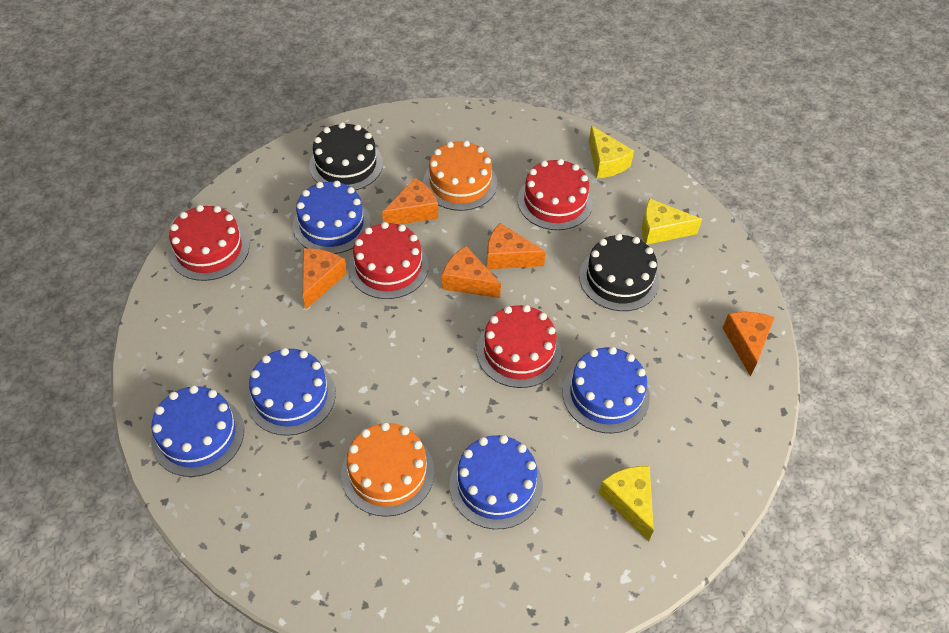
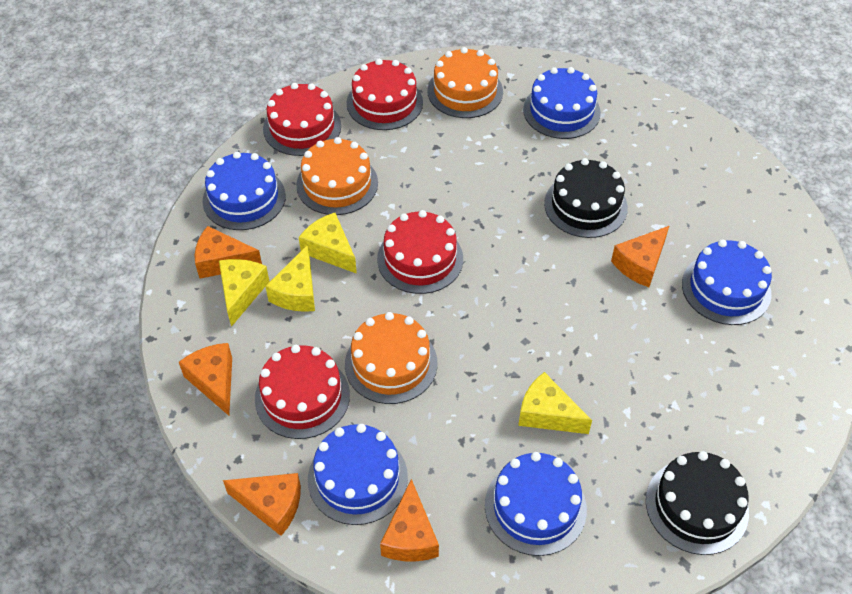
orange cake: 2 -> 3
yellow cheese: 3 -> 4

